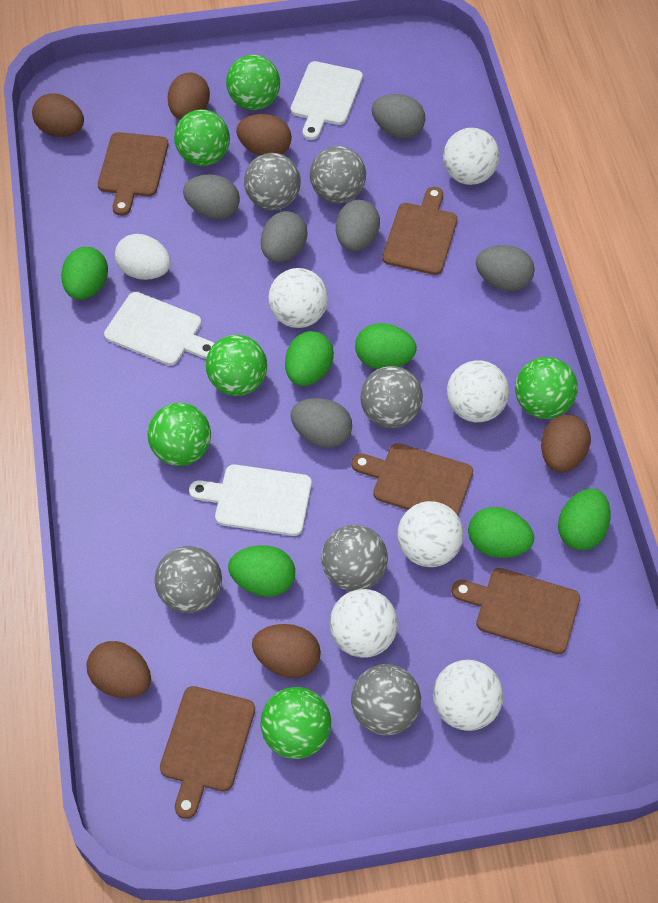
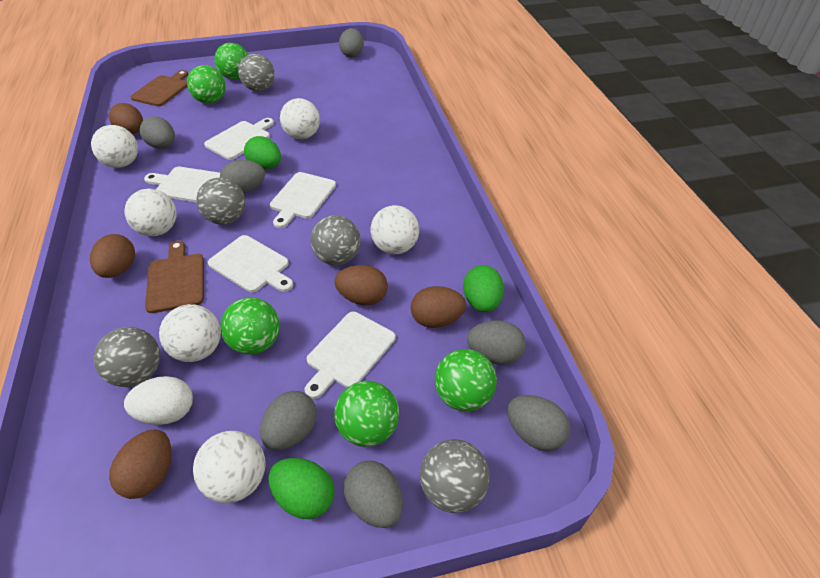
brown cutting board: 5 -> 2
brown egg: 6 -> 5
green ball: 6 -> 5
green egg: 6 -> 3
grey ball: 6 -> 5
grey egg: 6 -> 7
white cutting board: 3 -> 5

